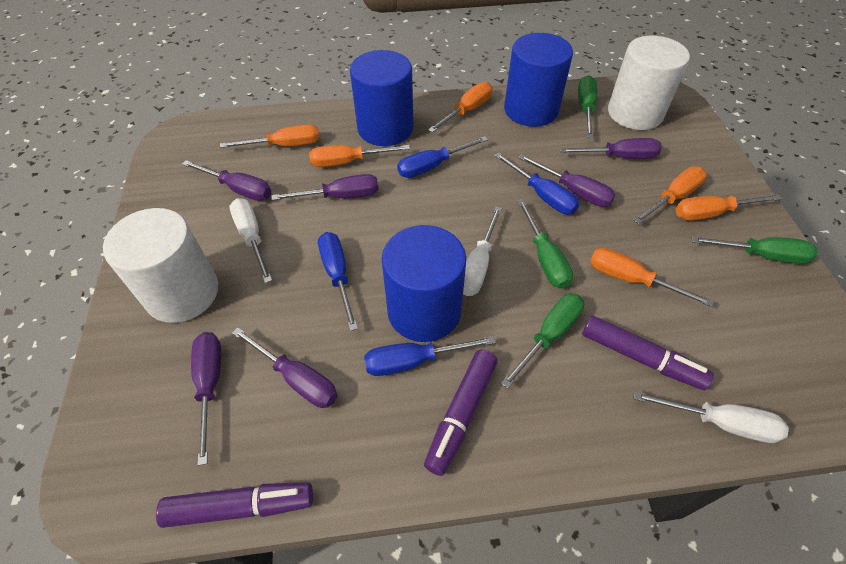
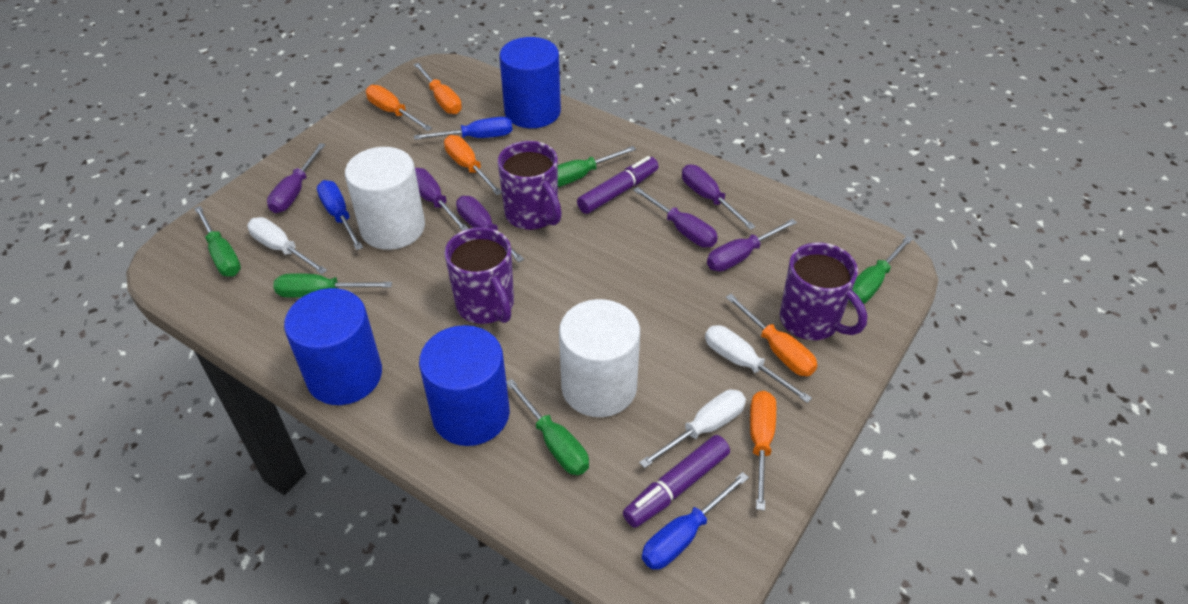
blue screwdriver: 4 -> 3
green screwdriver: 4 -> 5
orange screwdriver: 6 -> 5
purple marker: 3 -> 2
purple mug: 0 -> 3

